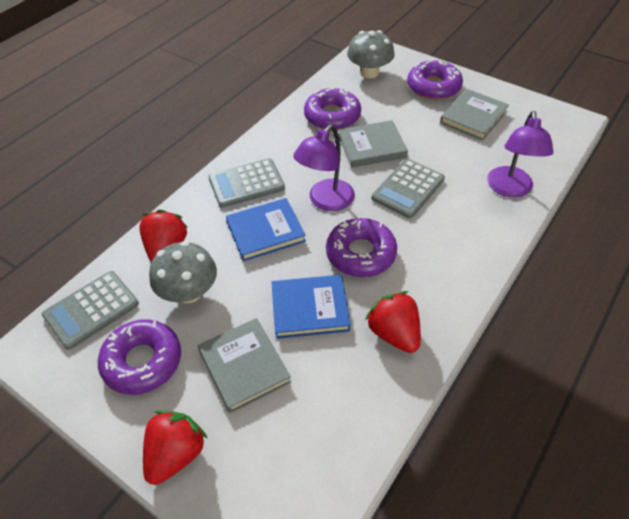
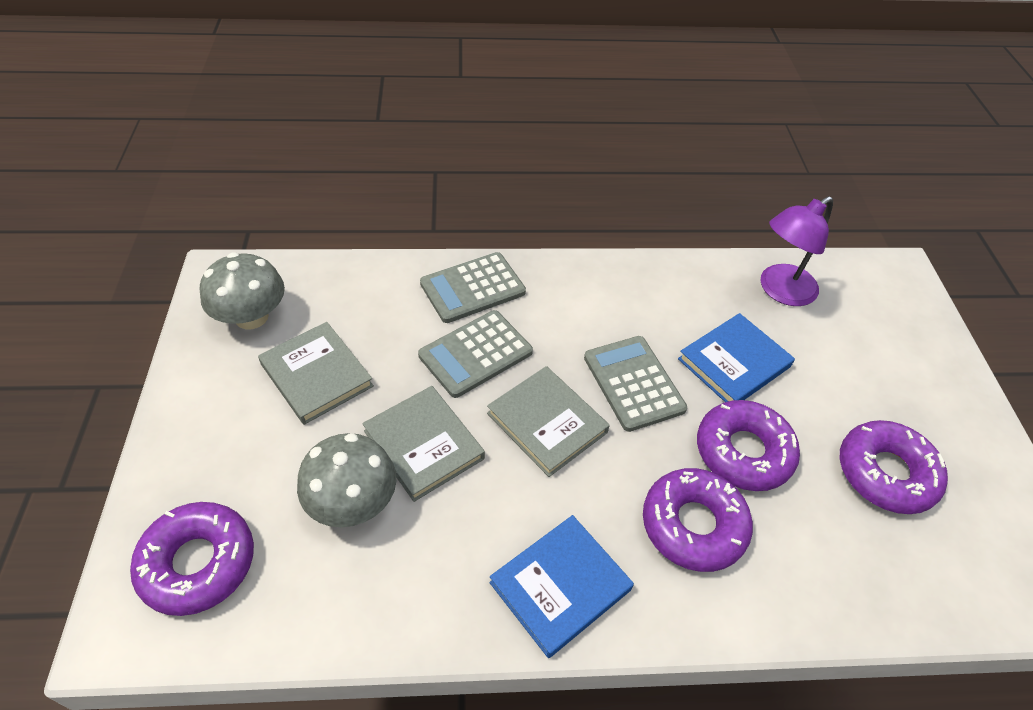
purple lamp: 2 -> 1
red strawberry: 3 -> 0

